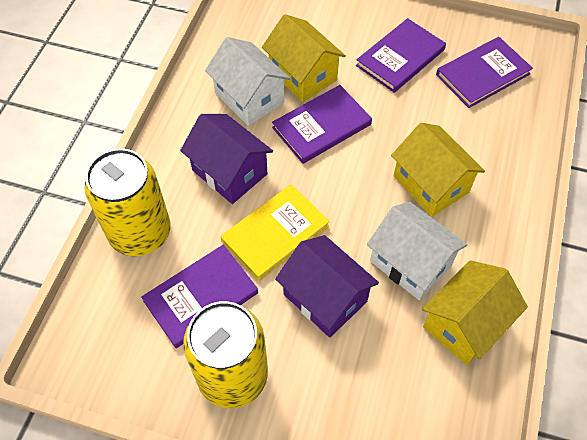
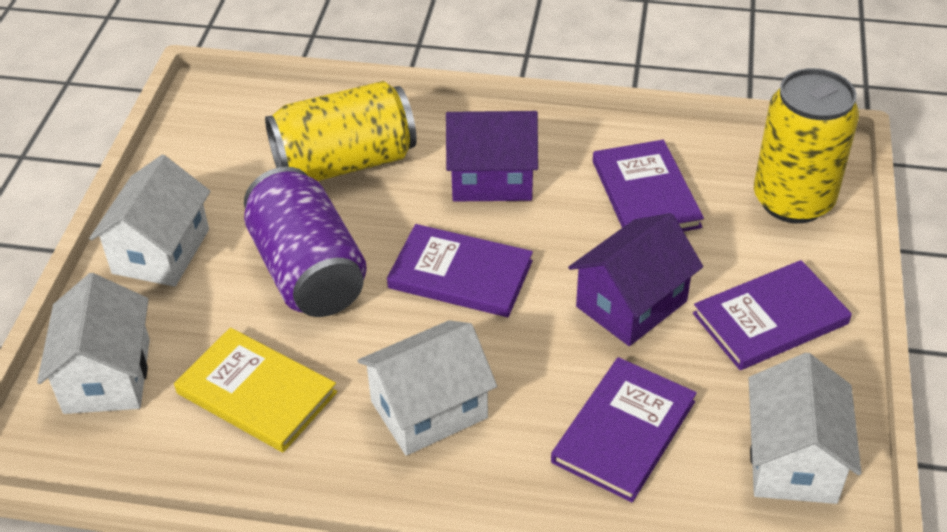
purple can: 0 -> 1
white house: 2 -> 4
yellow house: 3 -> 0

